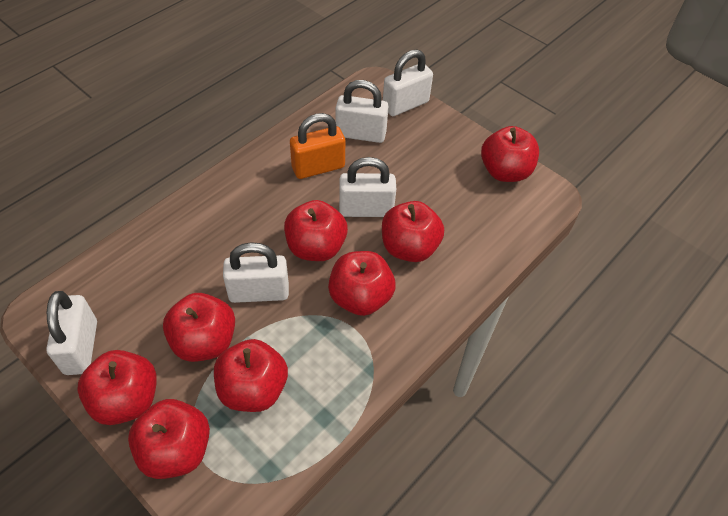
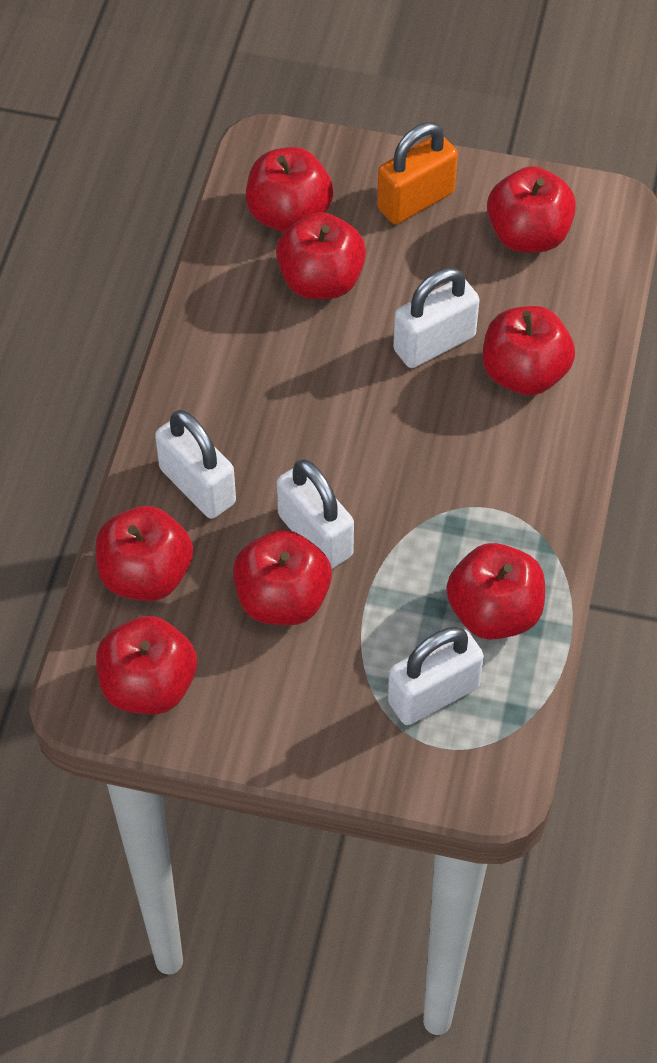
white padlock: 5 -> 4

